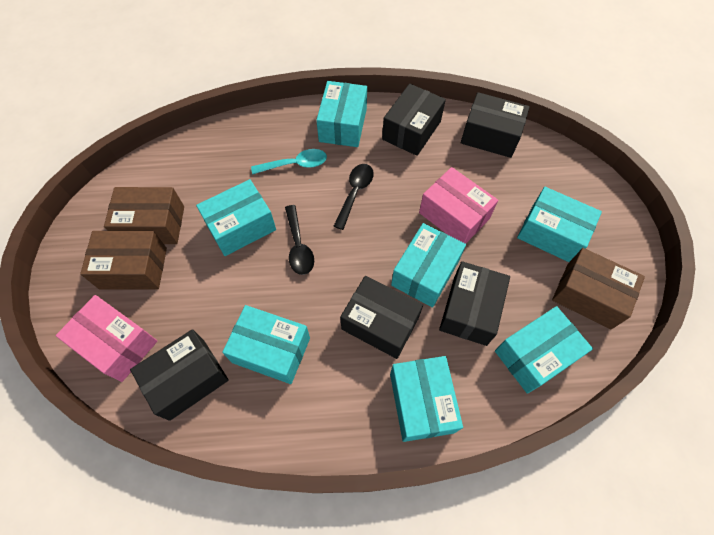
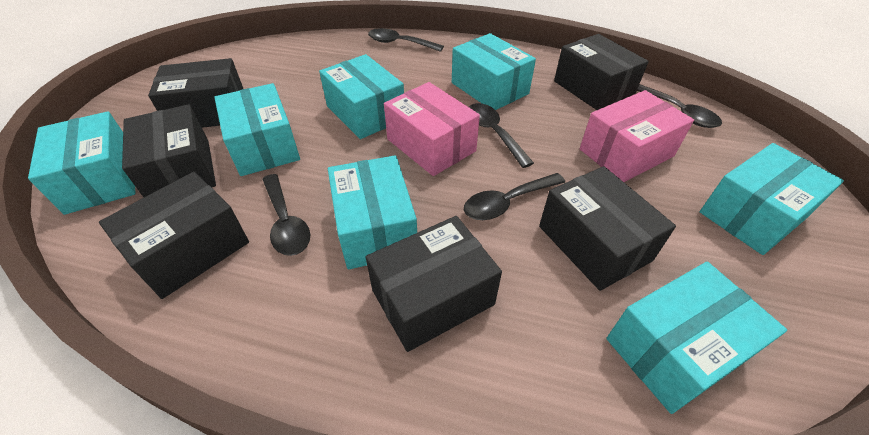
black box: 5 -> 6
black spoon: 2 -> 5
brown box: 3 -> 0
turquoise spoon: 1 -> 0

